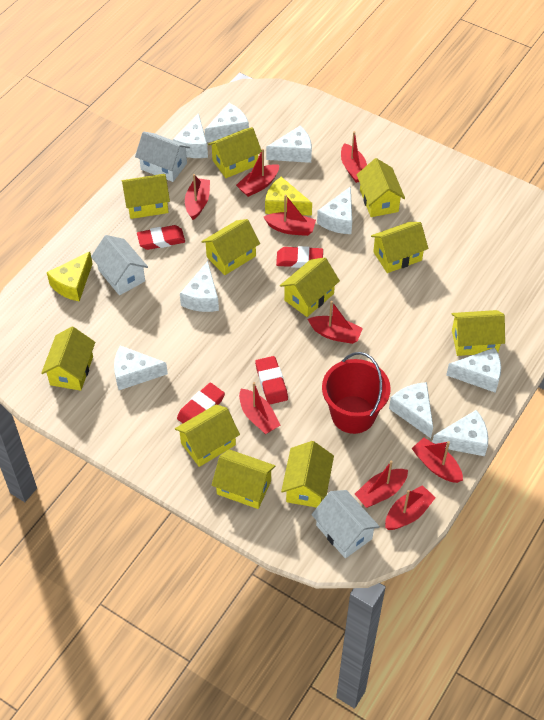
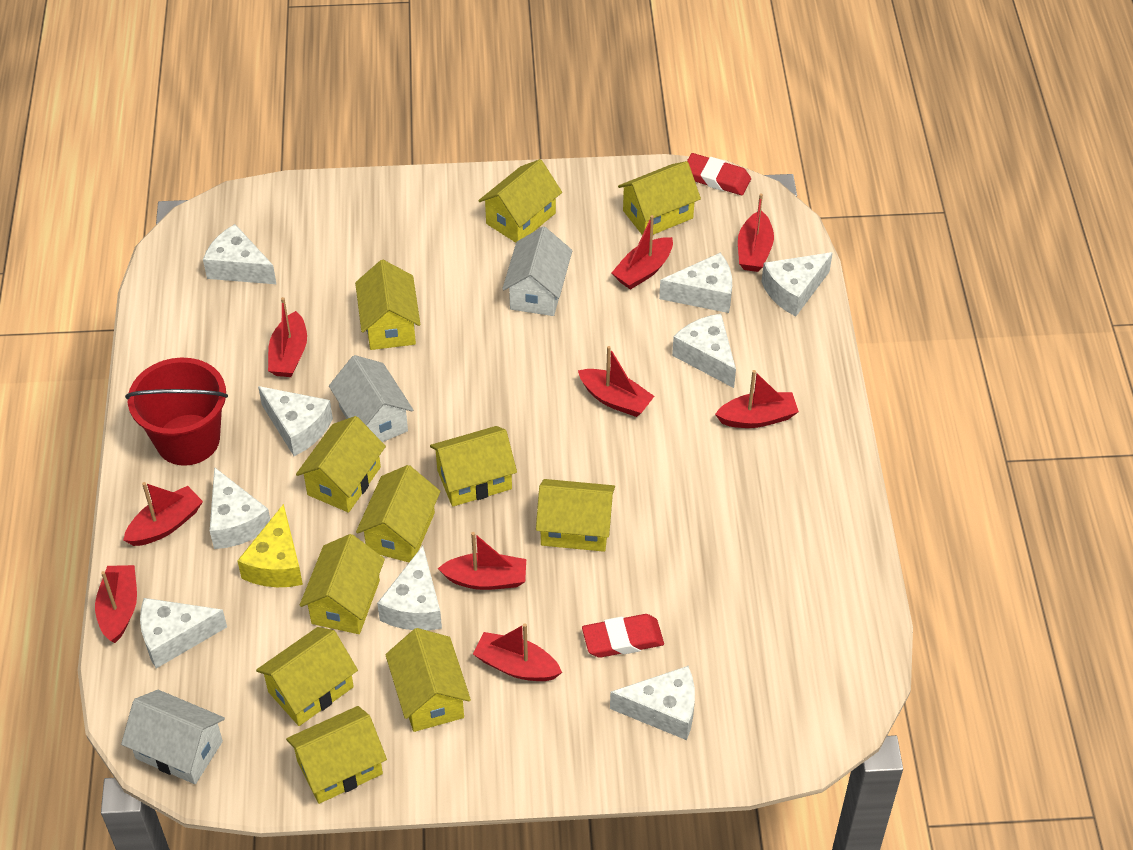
red eraser: 4 -> 2
yellow cheese: 2 -> 1

